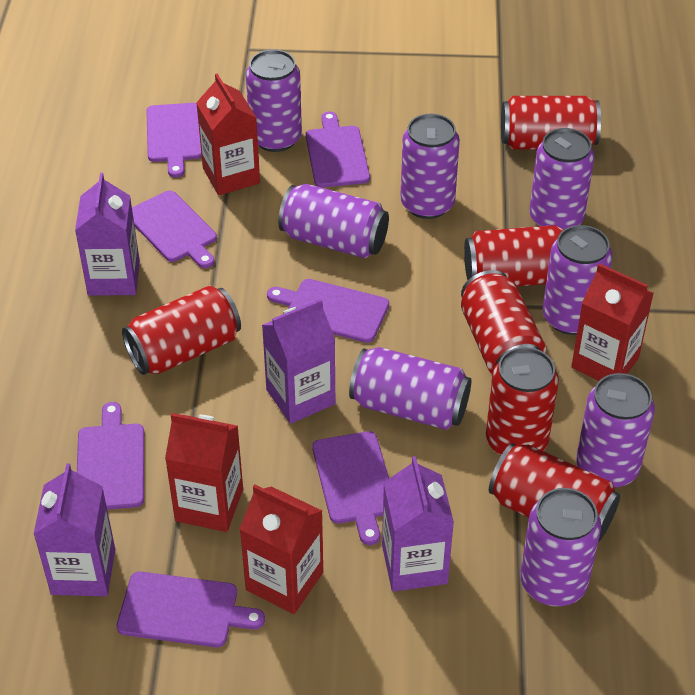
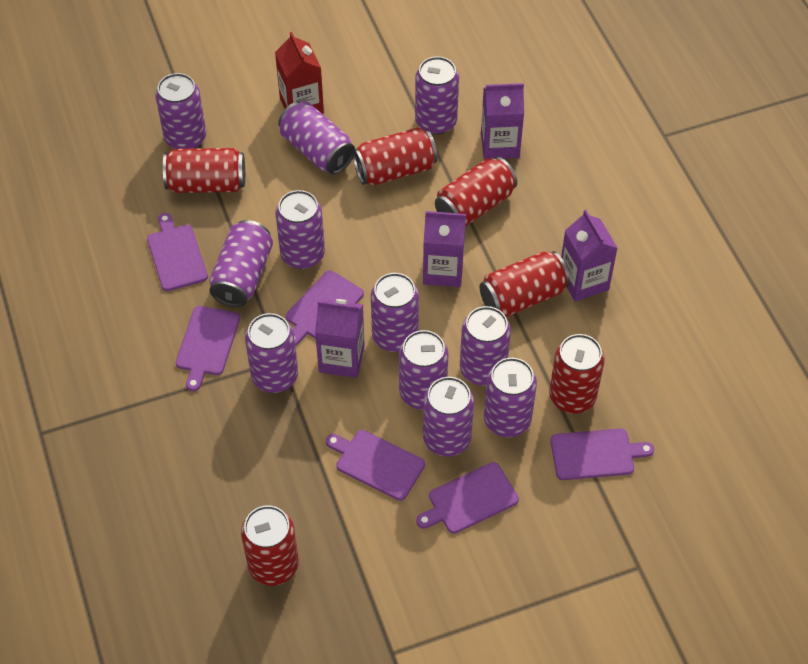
purple can: 8 -> 11
purple cutting board: 7 -> 6
red carton: 4 -> 1

